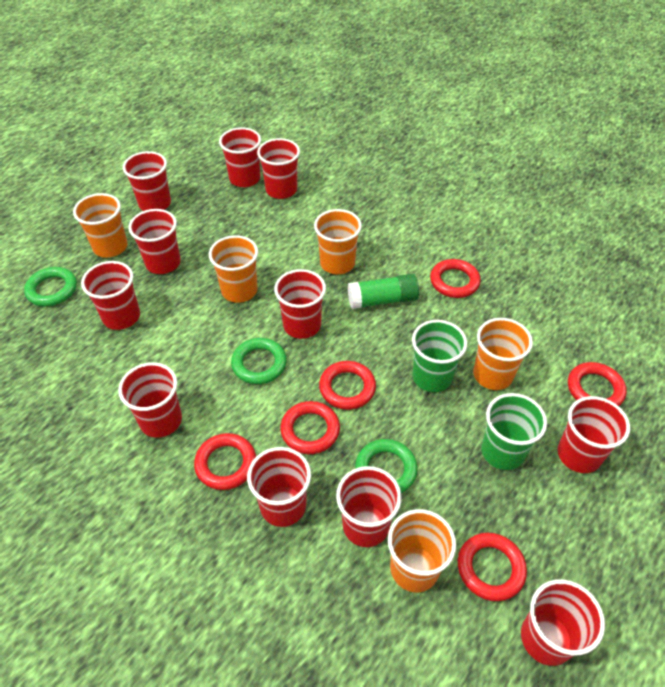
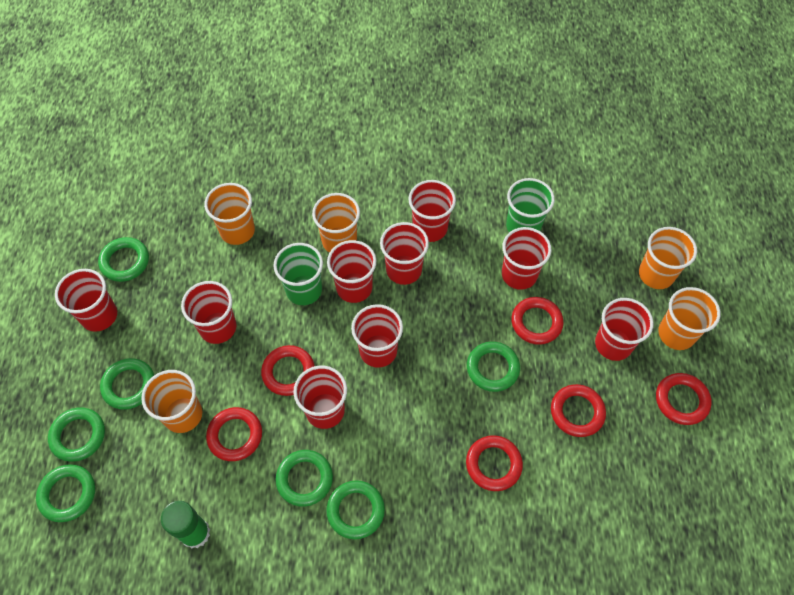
green ring: 3 -> 7
red cup: 11 -> 9

